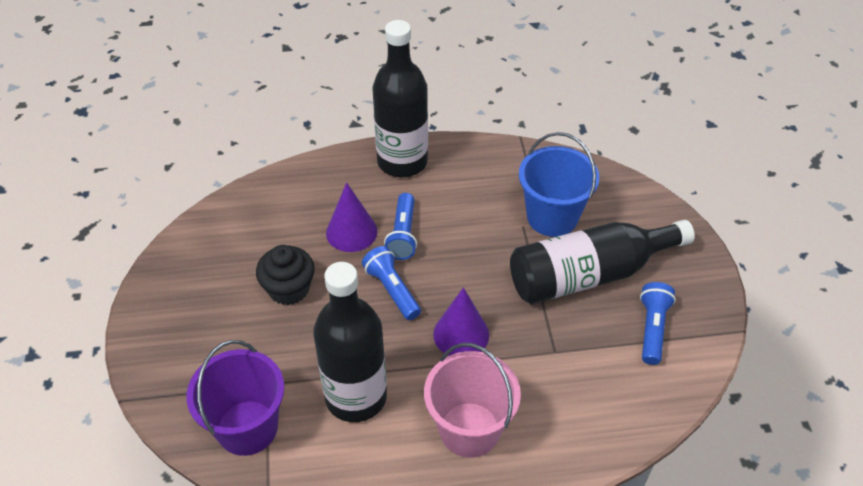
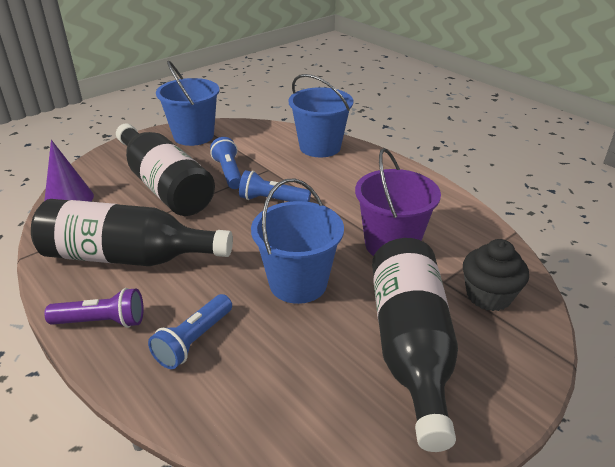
blue bucket: 1 -> 3
pink bucket: 1 -> 0
purple cone: 2 -> 1
purple flashlight: 0 -> 1

